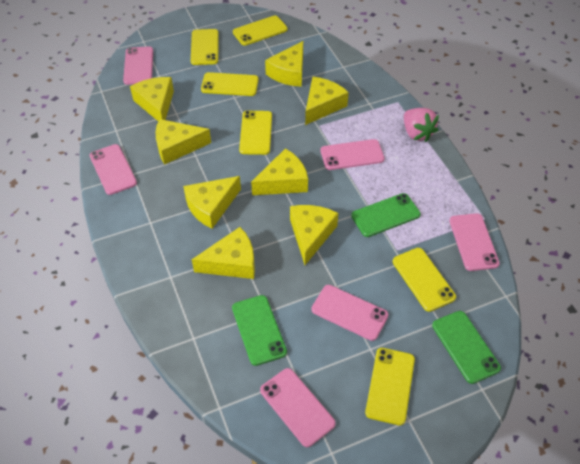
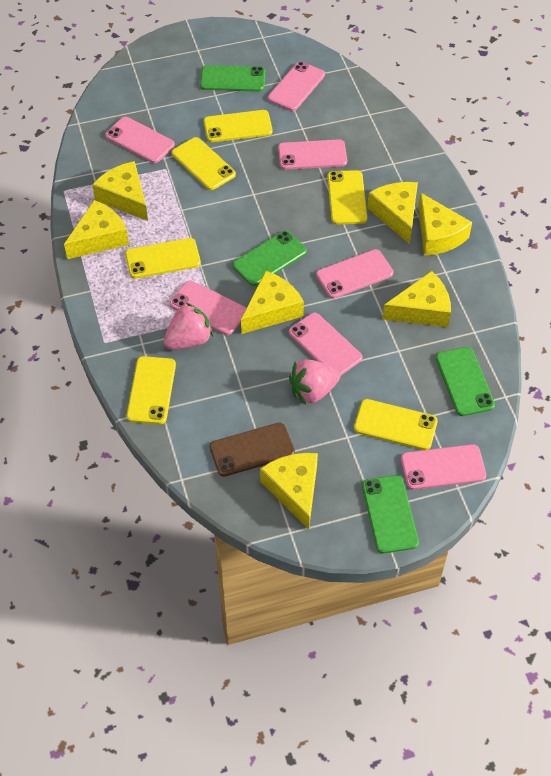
brown phone: 0 -> 1
green phone: 3 -> 4
pink phone: 6 -> 7
pink strawberry: 1 -> 2
yellow cheese: 8 -> 7

